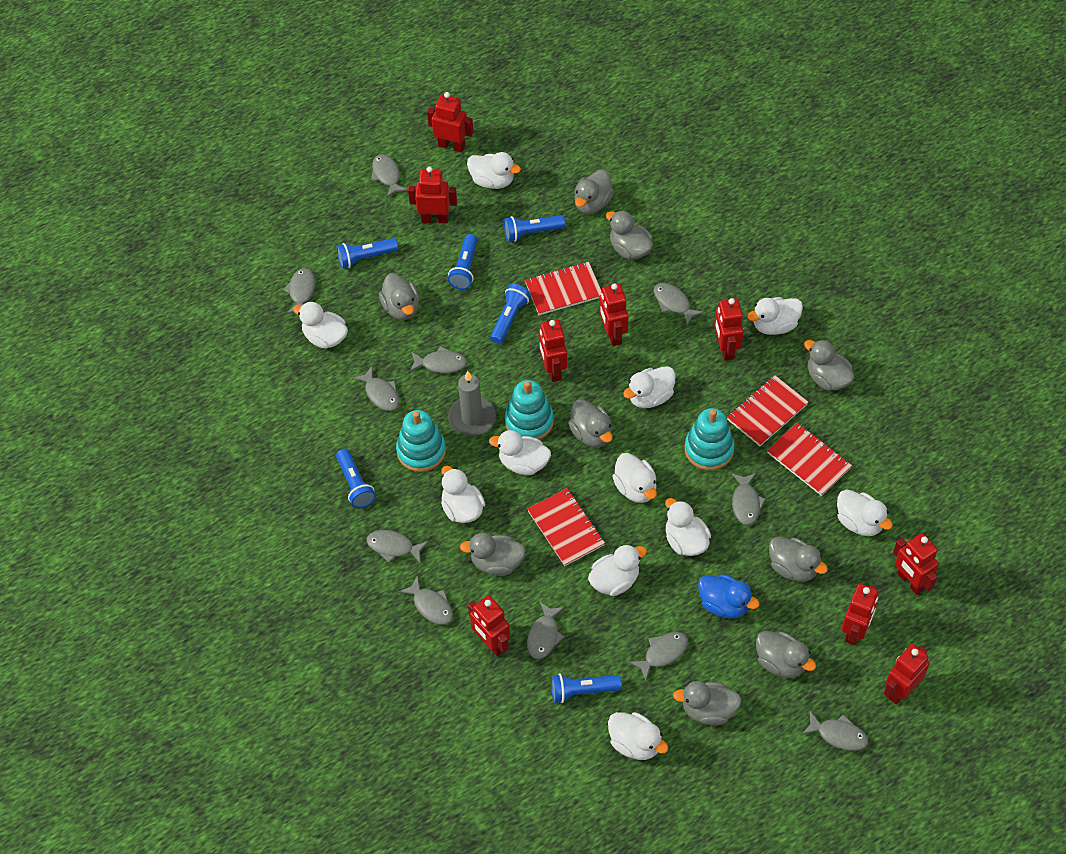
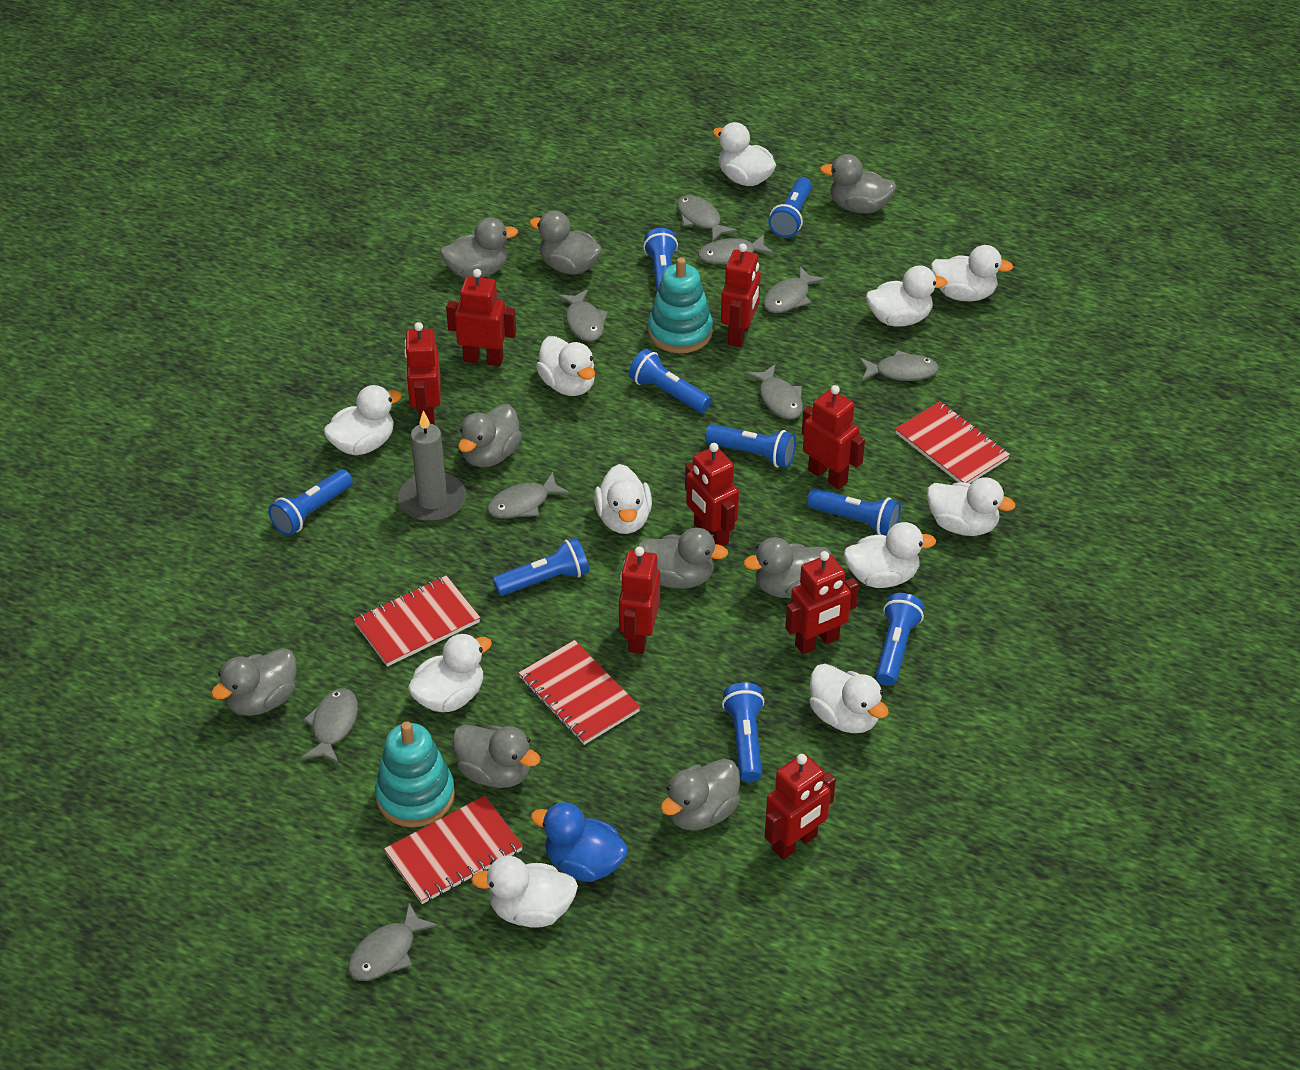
blue flashlight: 6 -> 9
grey fish: 11 -> 9
red robot: 9 -> 8
turquoise stacking toy: 3 -> 2

